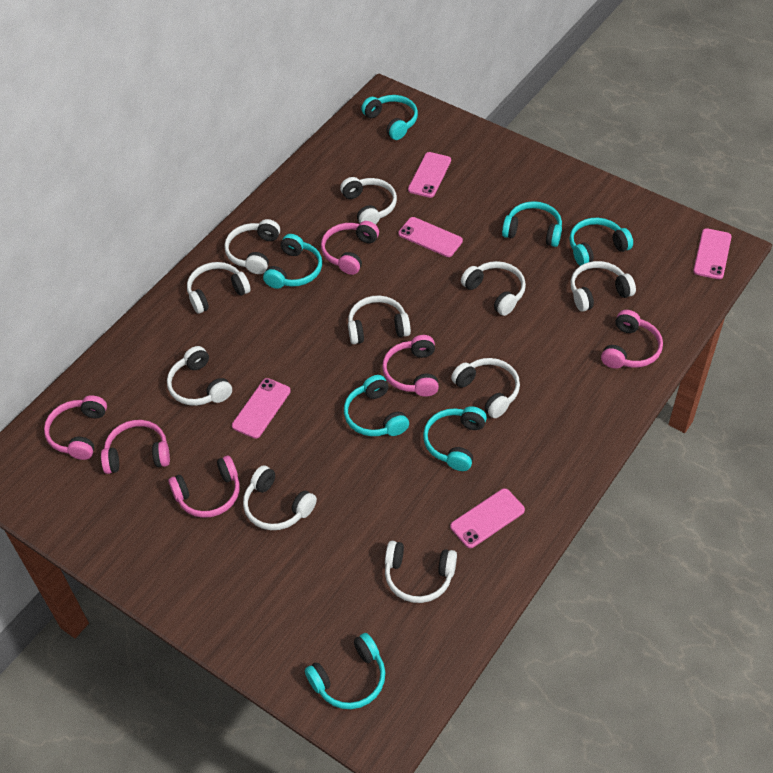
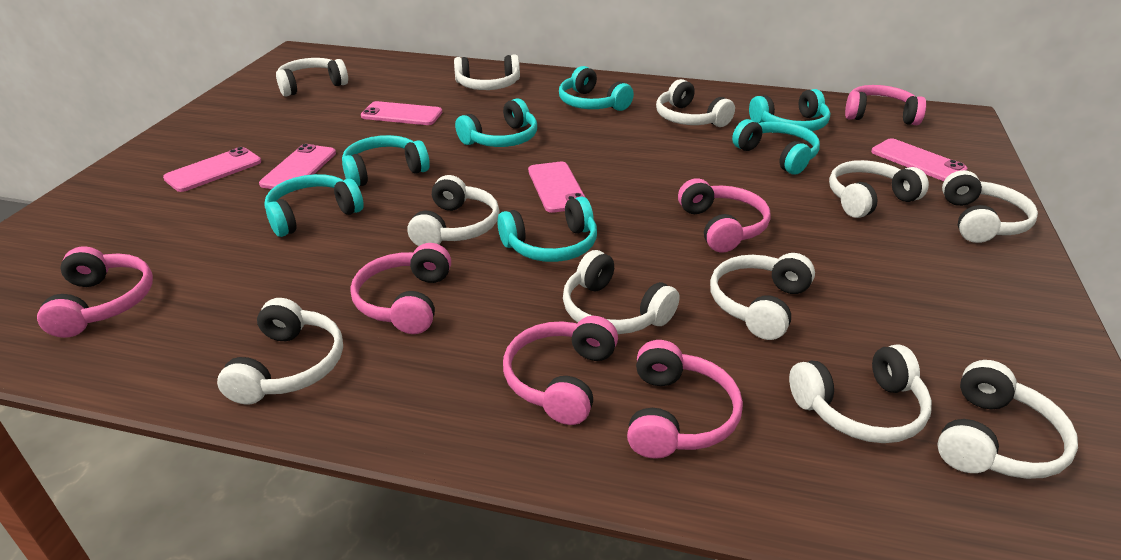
white headphones: 10 -> 11

